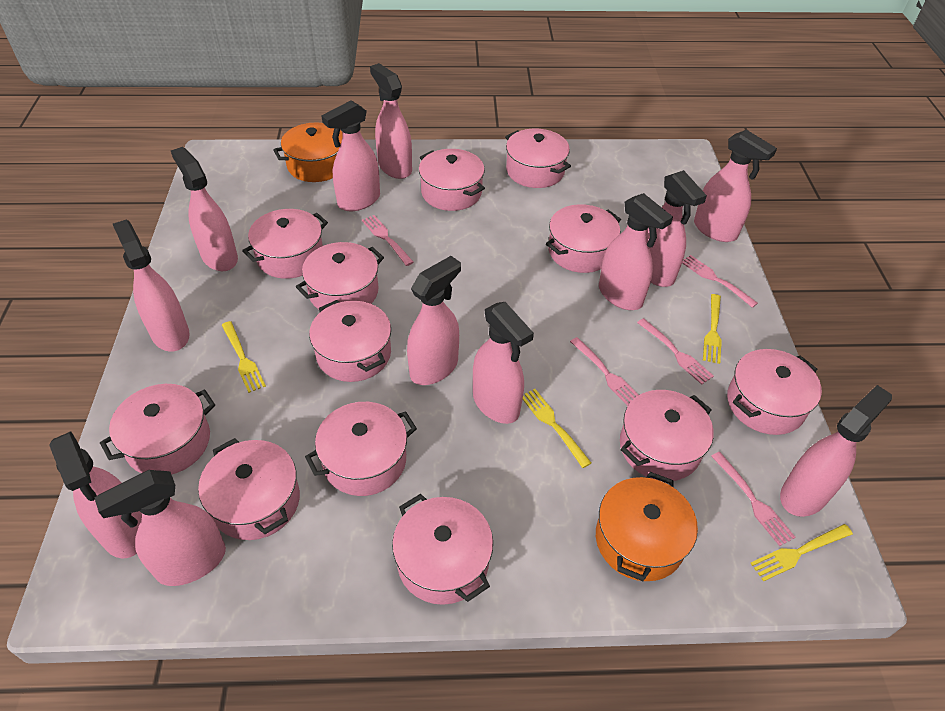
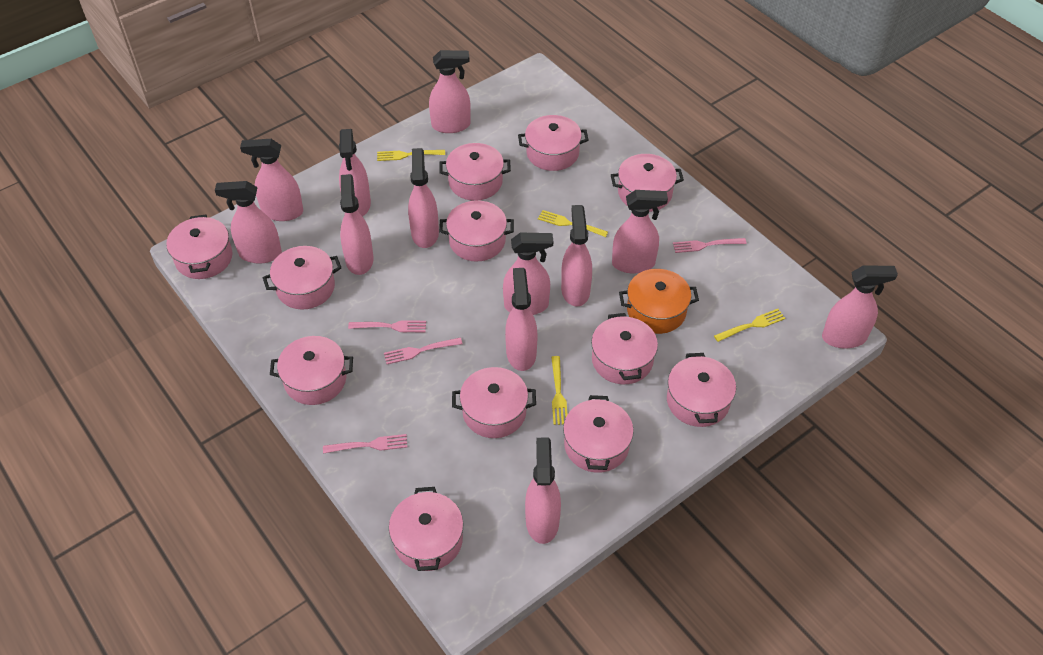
orange pot: 2 -> 1
pink fork: 5 -> 4

